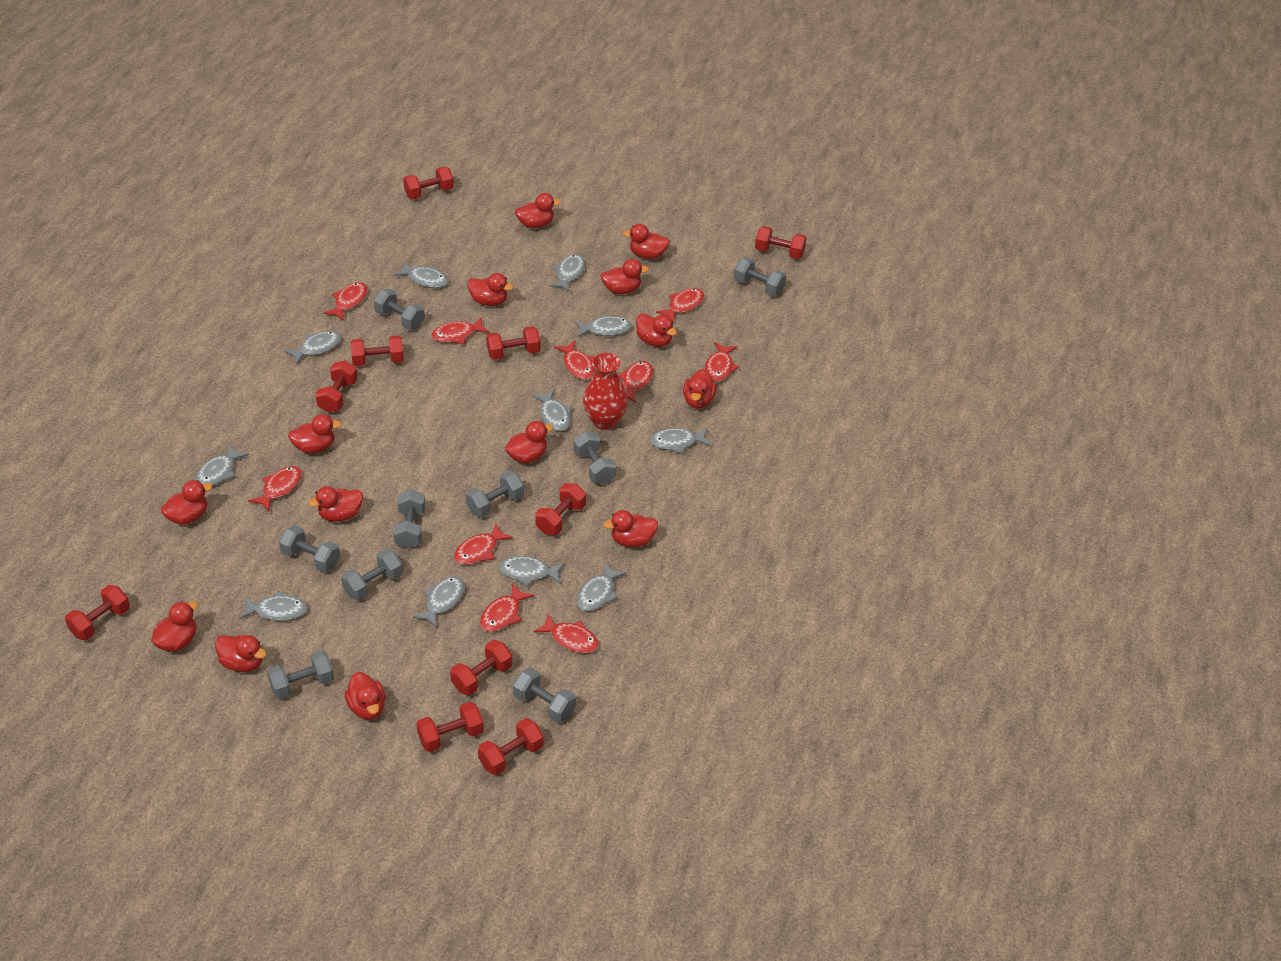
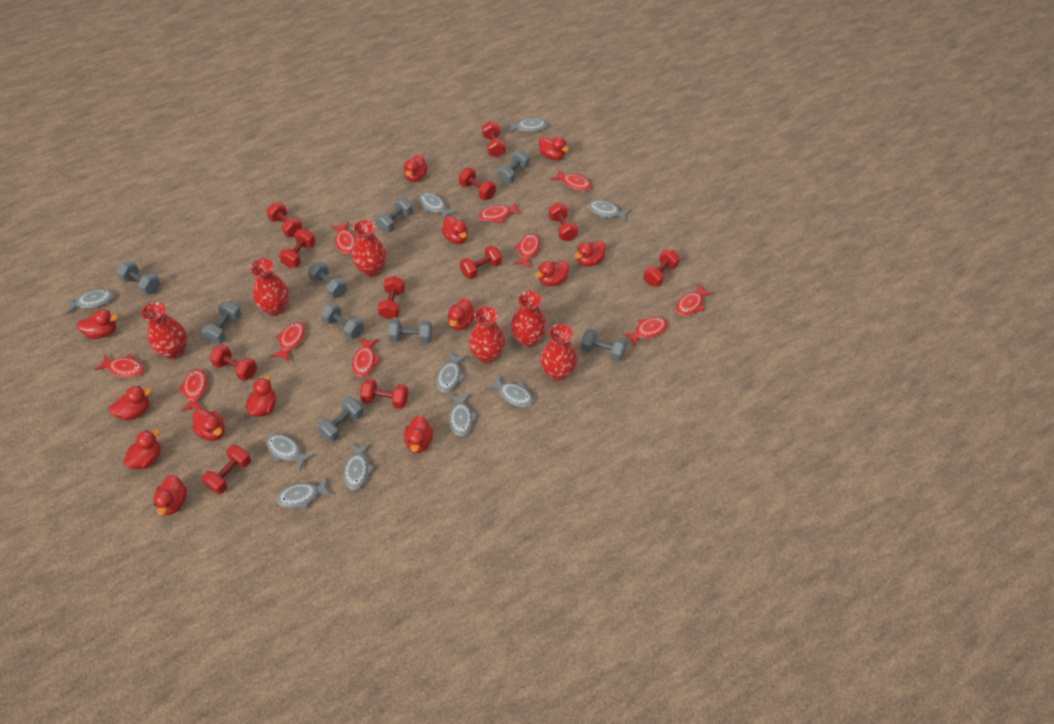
grey fish: 11 -> 10
red duck: 14 -> 13
red dumbbell: 10 -> 11
red vase: 1 -> 6

